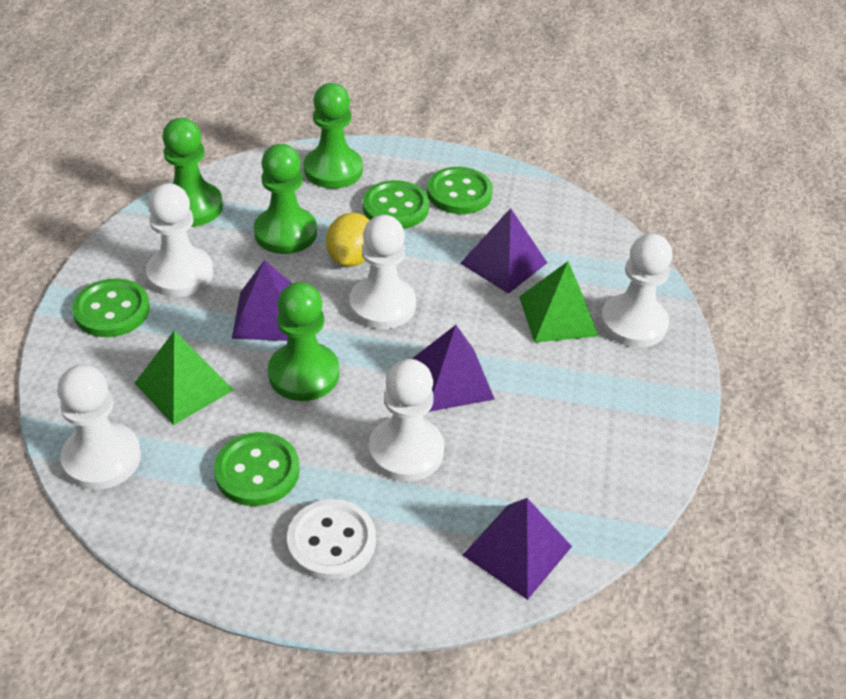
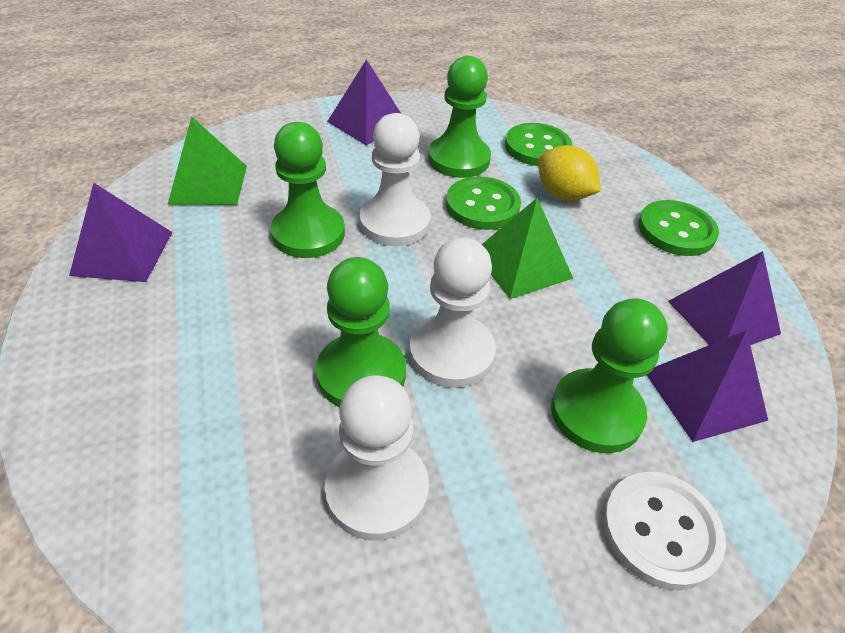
green button: 4 -> 3
white pawn: 5 -> 3

